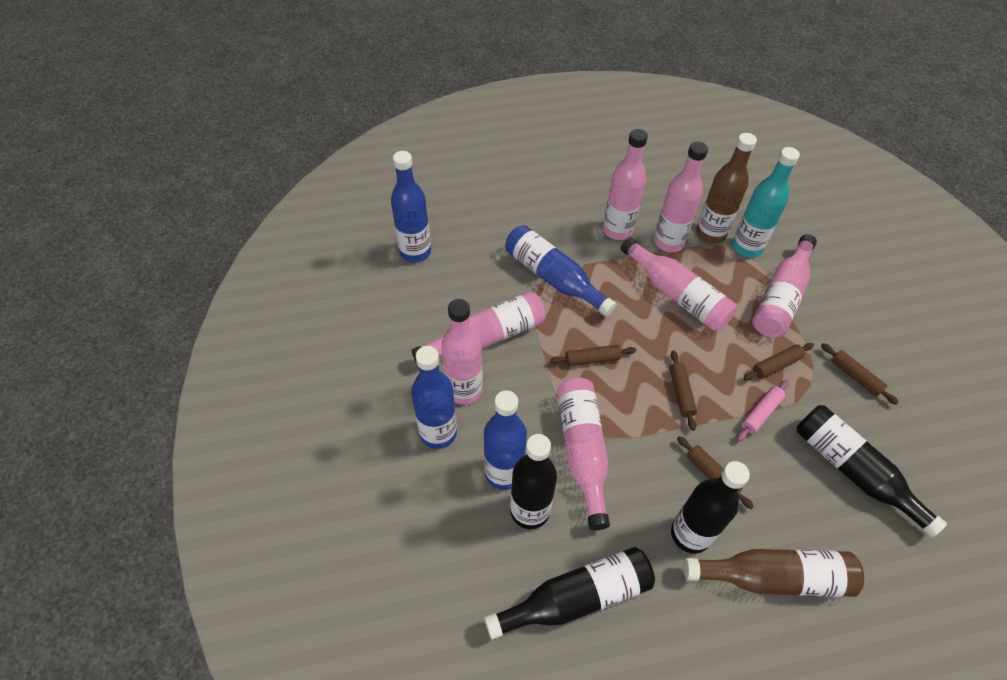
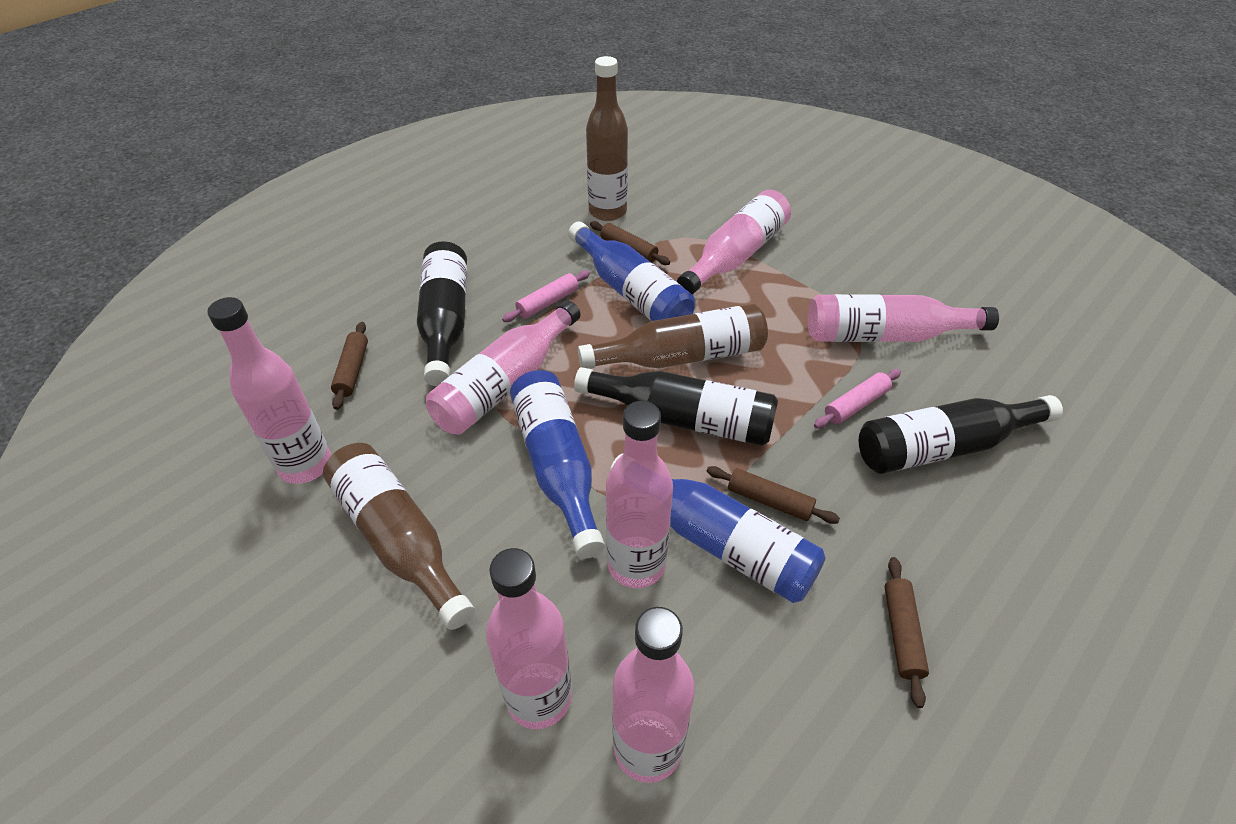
black bottle: 4 -> 3
blue bottle: 4 -> 3
brown bottle: 2 -> 3
brown rolling pin: 5 -> 4
pink rolling pin: 1 -> 2
turquoise bottle: 1 -> 0

